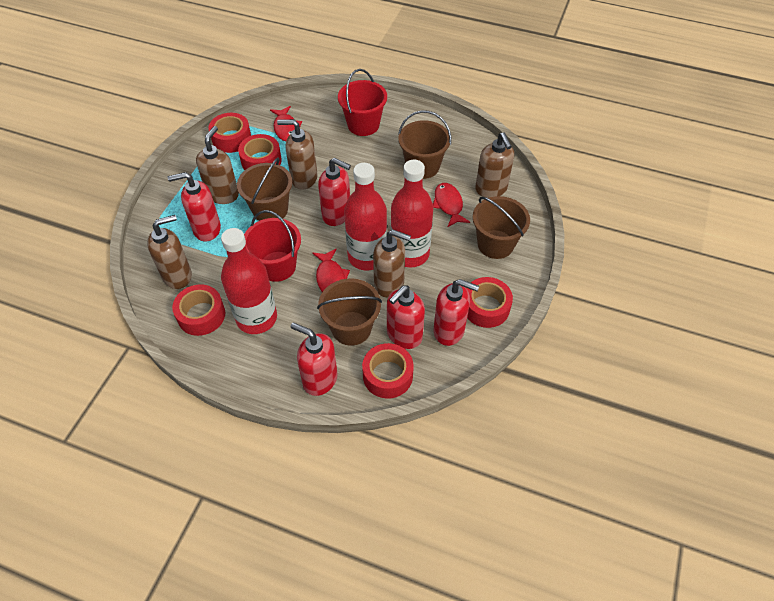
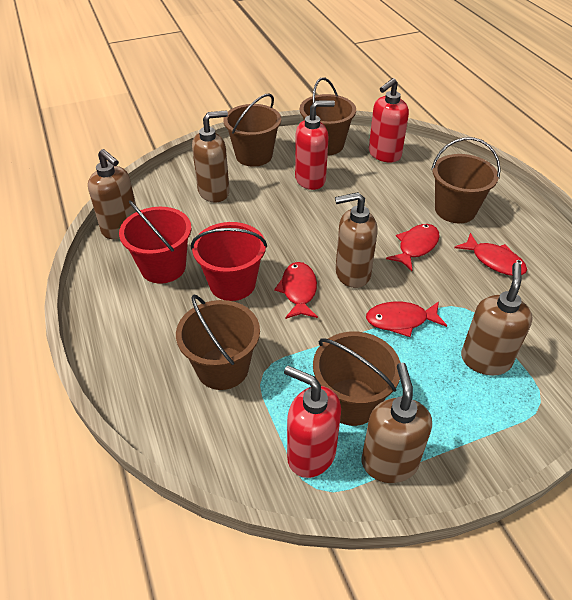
brown bucket: 4 -> 5
red bottle: 3 -> 0
red fish: 3 -> 4
red soap dispenser: 5 -> 3
red tape: 5 -> 0

